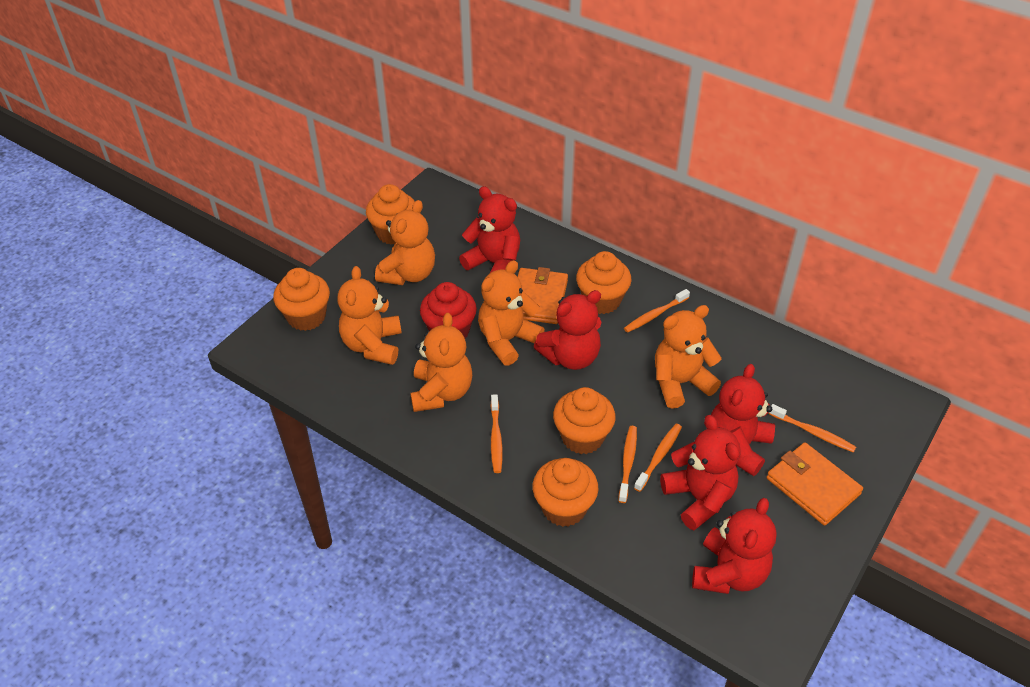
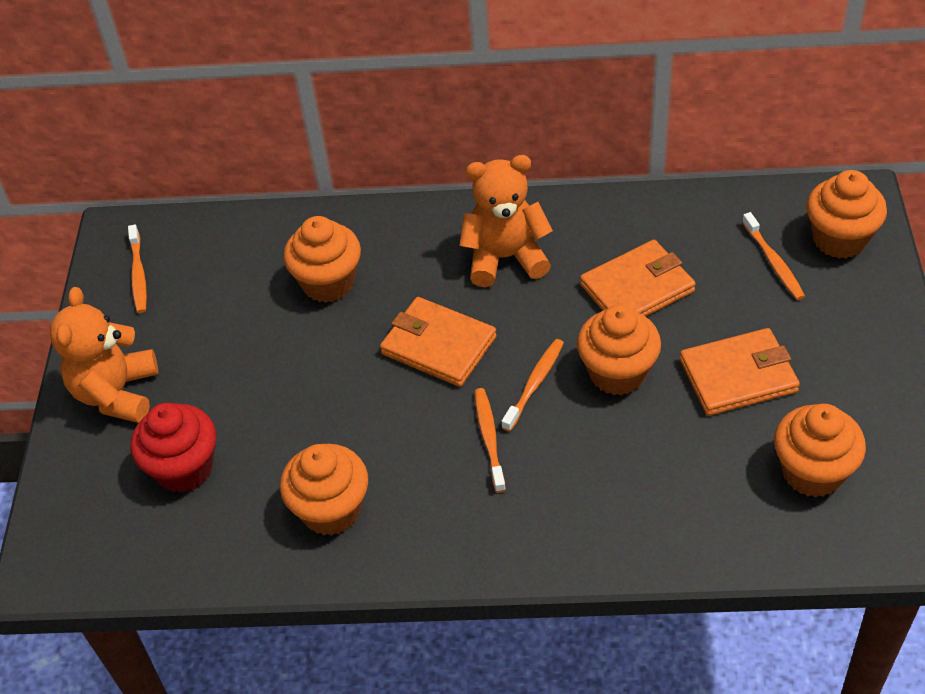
orange teddy bear: 5 -> 2
orange toothbrush: 5 -> 4
orange wallet: 2 -> 3
red teddy bear: 5 -> 0

